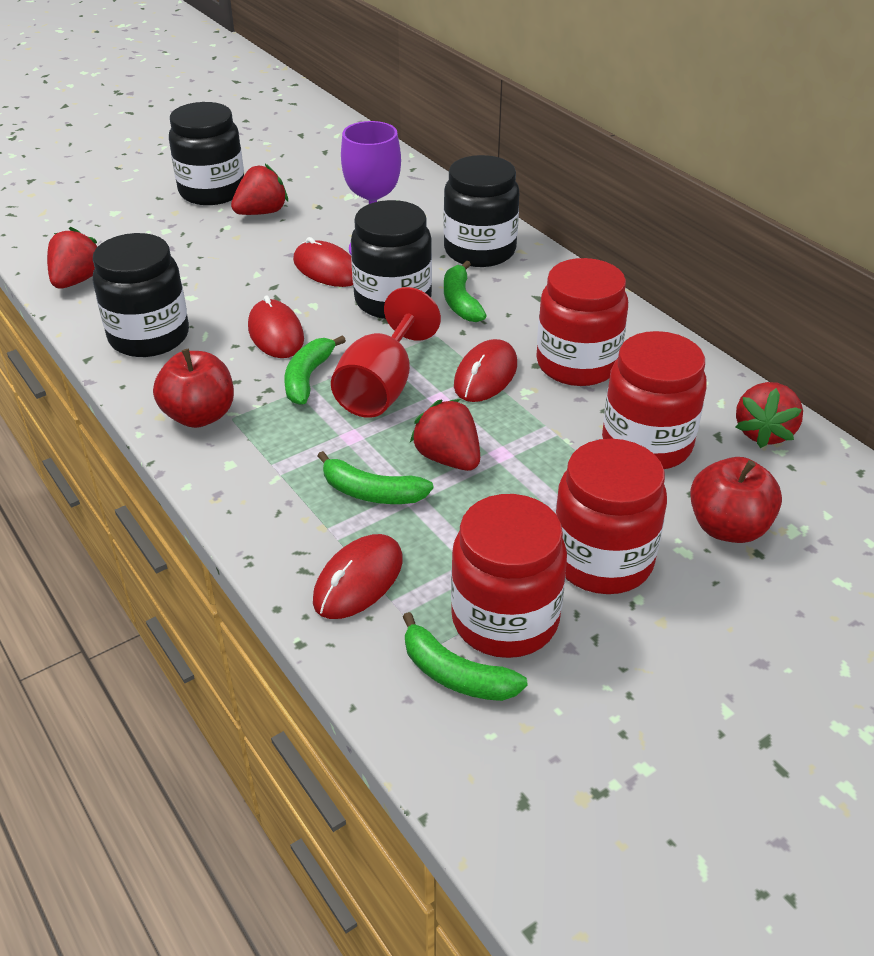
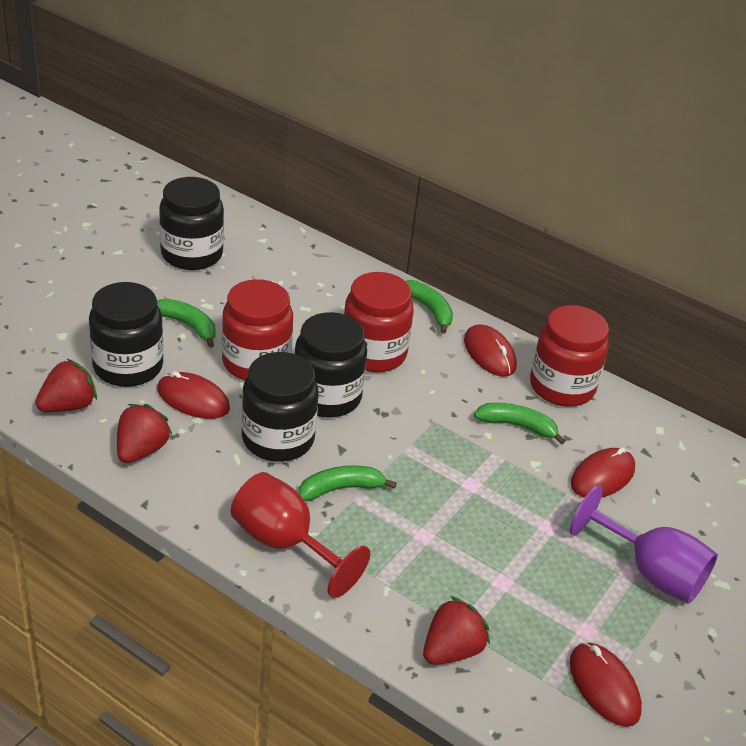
red apple: 2 -> 0
red jar: 4 -> 3
red strawberry: 4 -> 3

